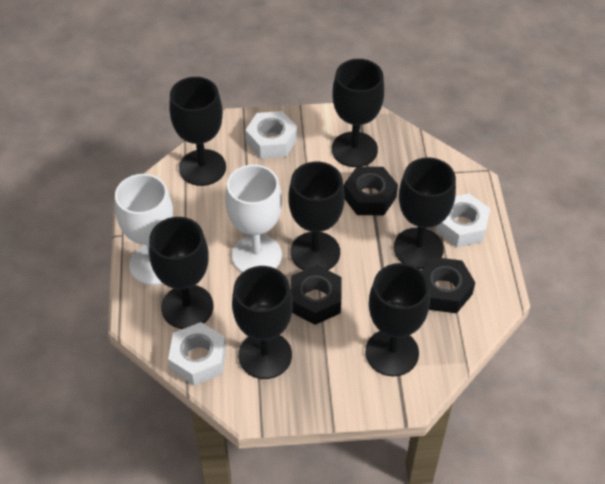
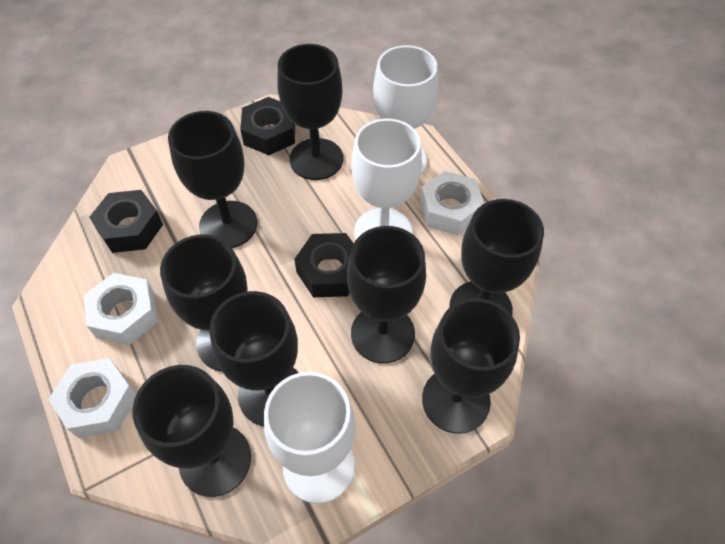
black goblet: 7 -> 8
white goblet: 2 -> 3

